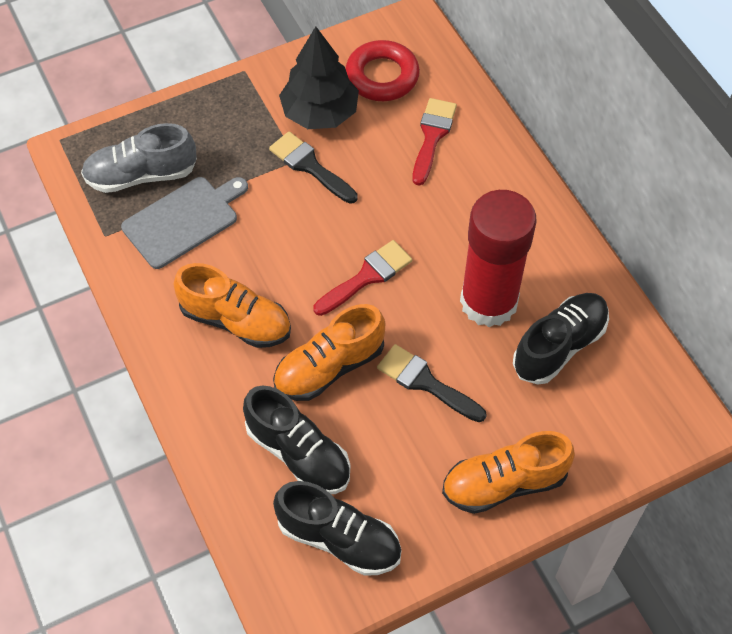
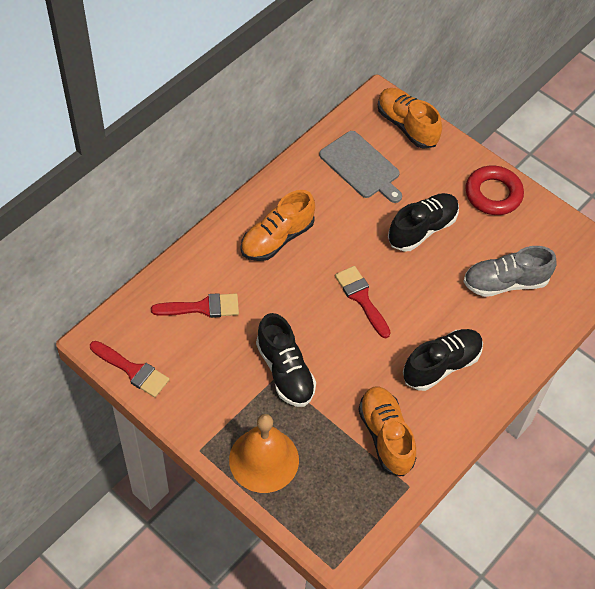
black brush: 2 -> 0
black tree: 1 -> 0
orange bell: 0 -> 1
red brush: 2 -> 3
red glue stick: 1 -> 0

